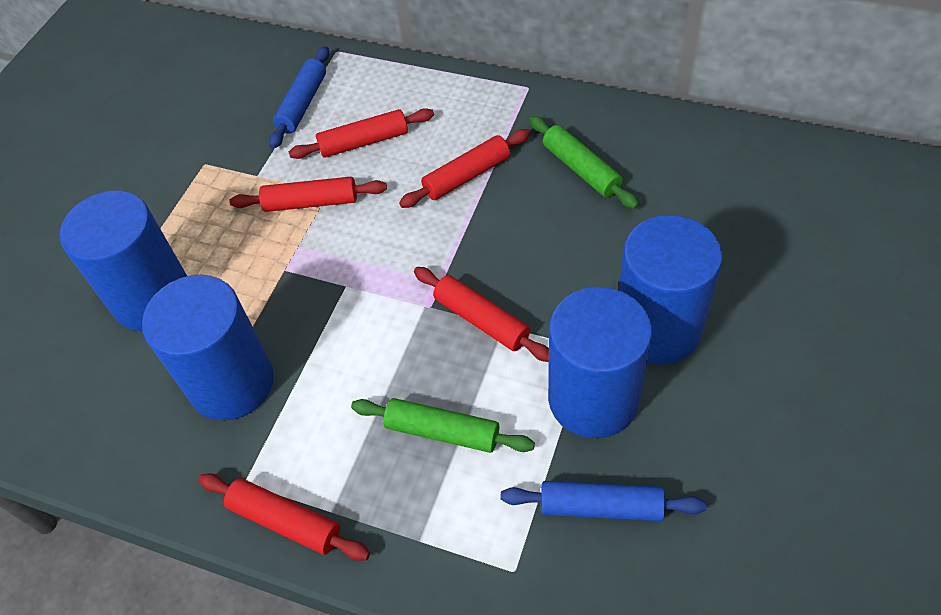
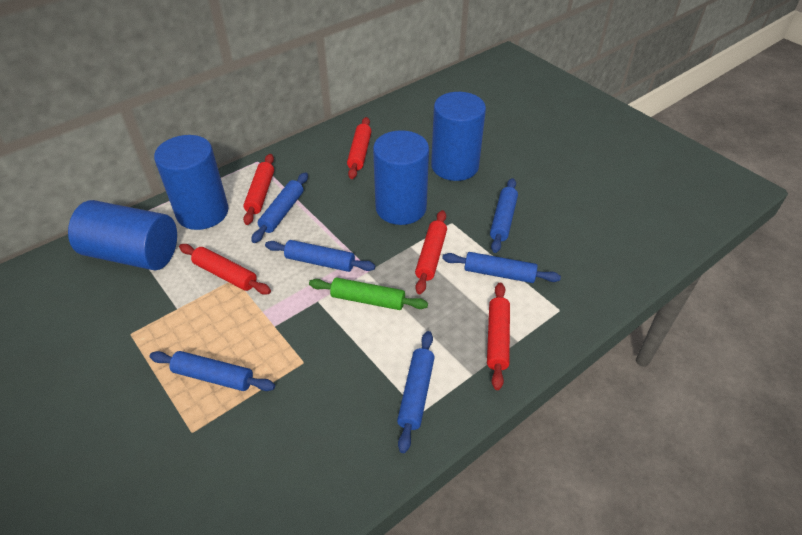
blue rolling pin: 2 -> 6
green rolling pin: 2 -> 1

